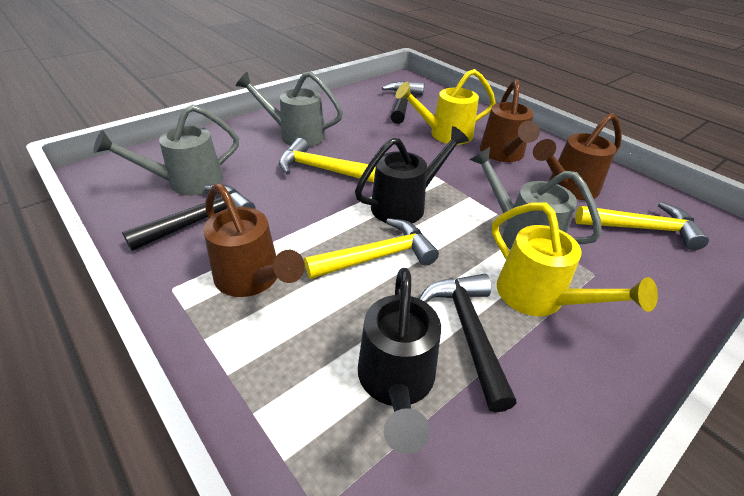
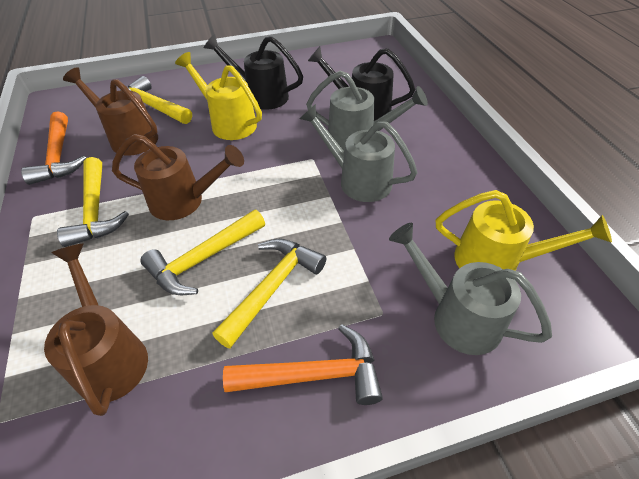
black hammer: 3 -> 0
orange hammer: 0 -> 2
yellow hammer: 3 -> 4

